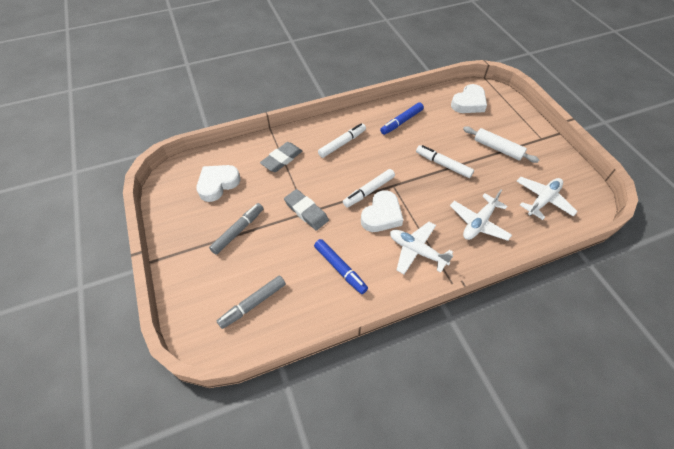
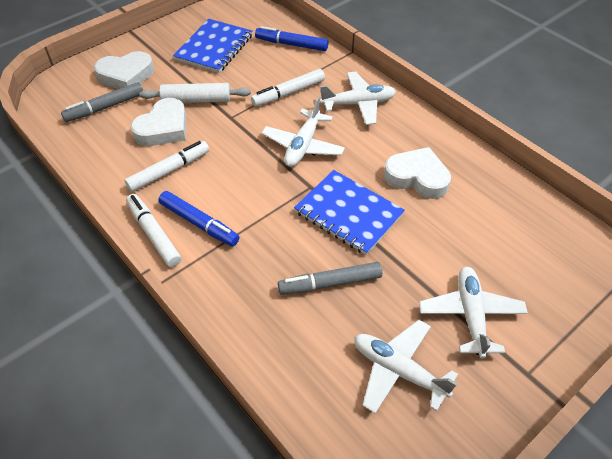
blue notebook: 0 -> 2
grey eraser: 2 -> 0
white plane: 3 -> 4

